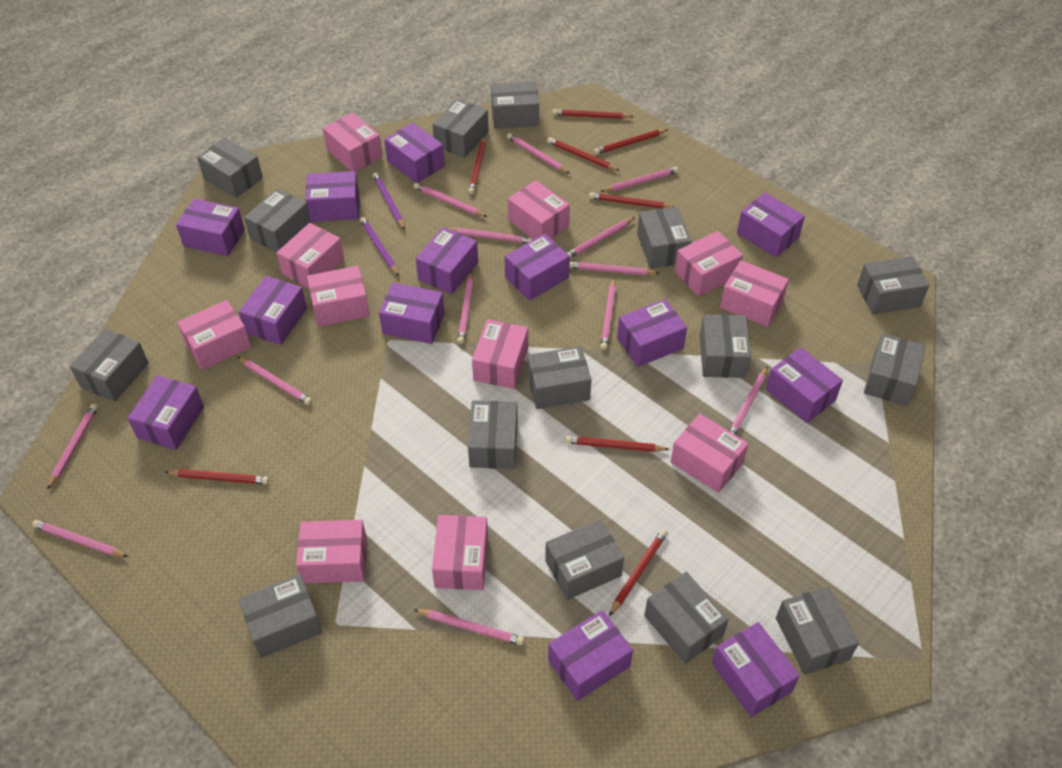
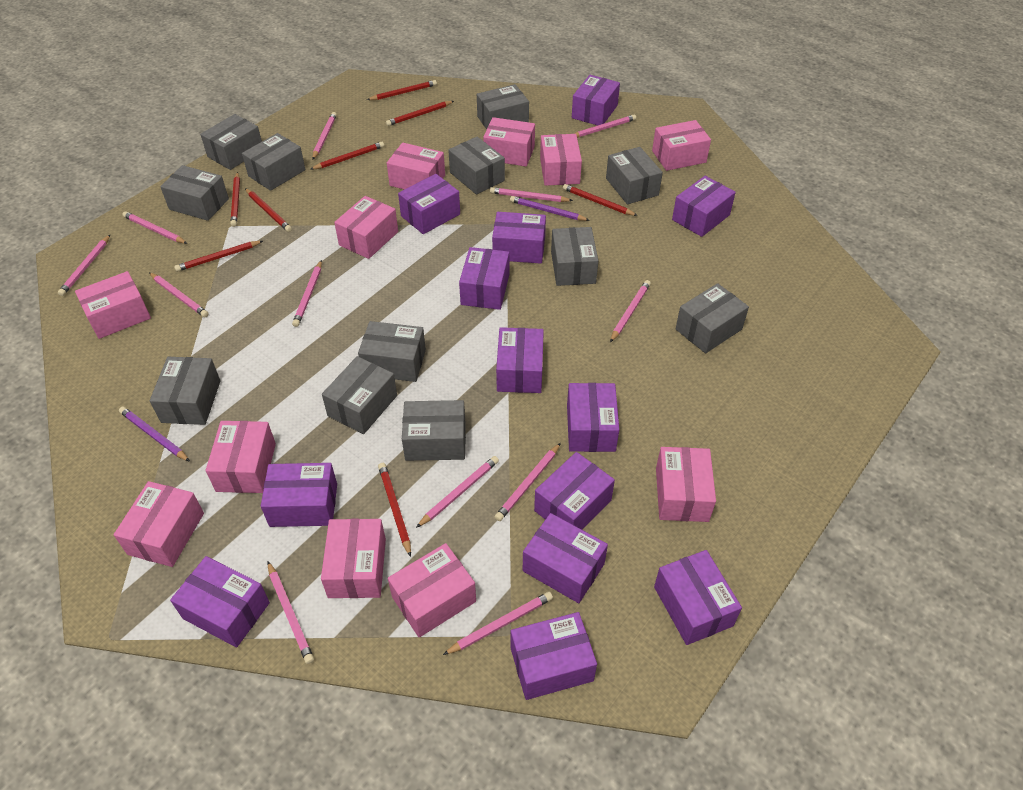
grey box: 15 -> 12
pink pencil: 13 -> 12

